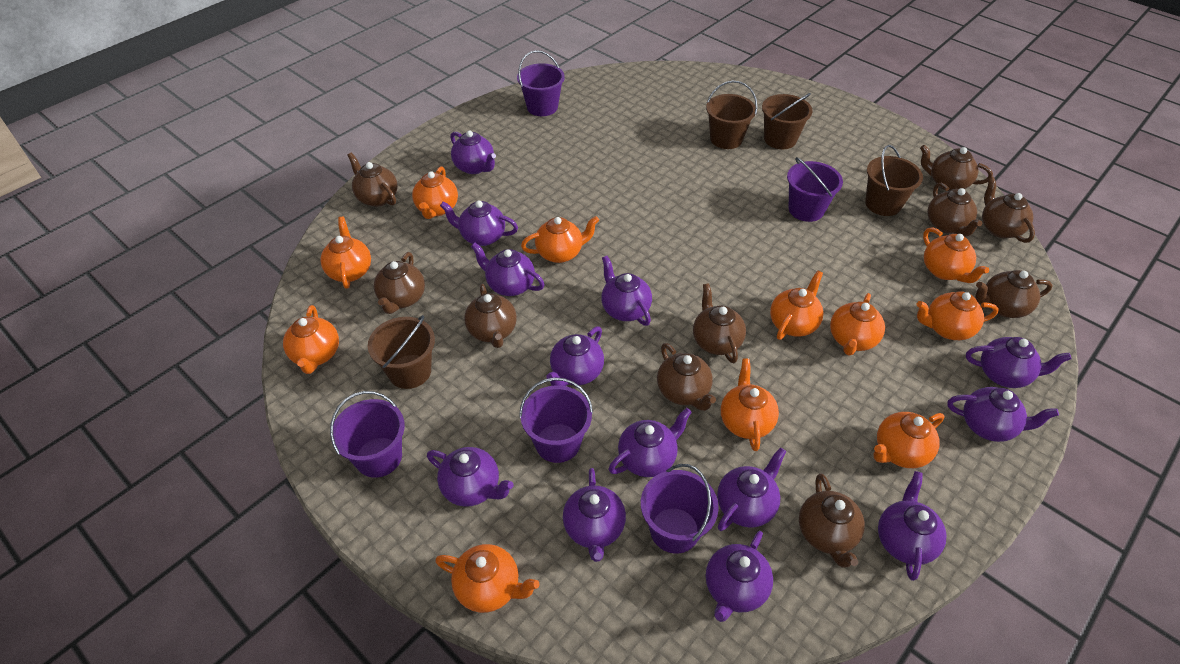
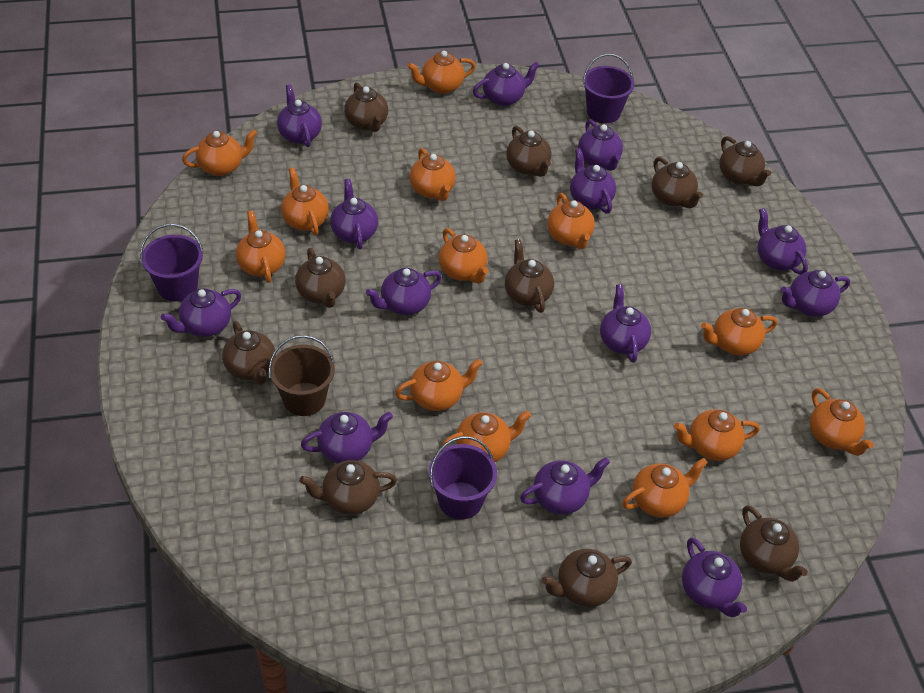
brown bucket: 4 -> 1
orange teapot: 11 -> 13
purple bucket: 5 -> 3

